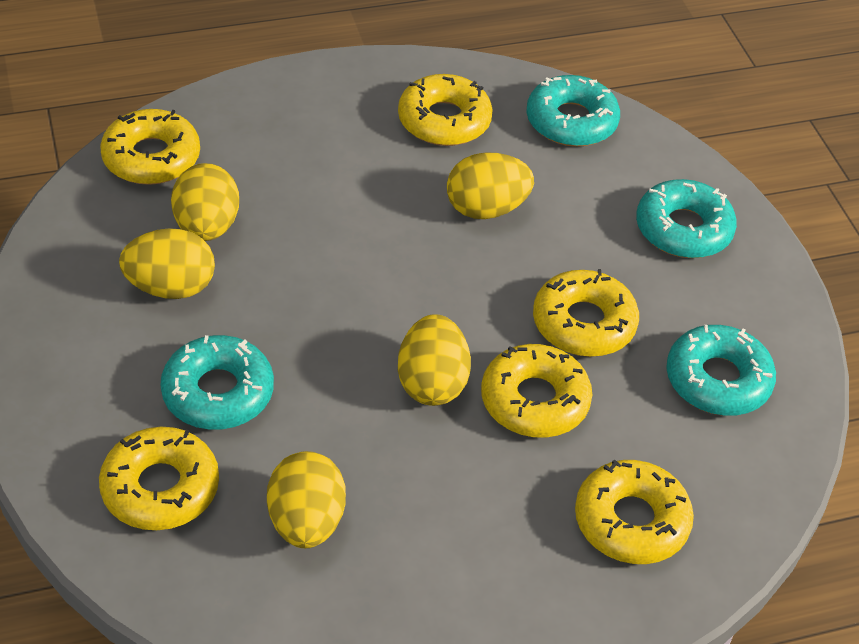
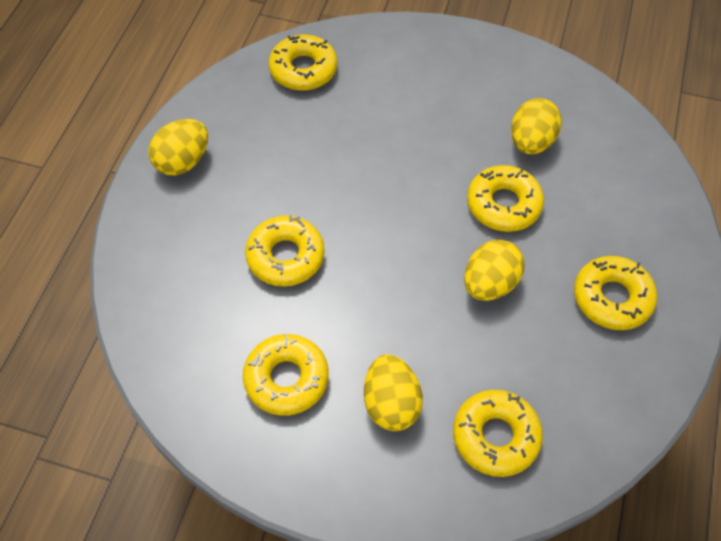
turquoise donut: 4 -> 0
yellow egg: 5 -> 4

